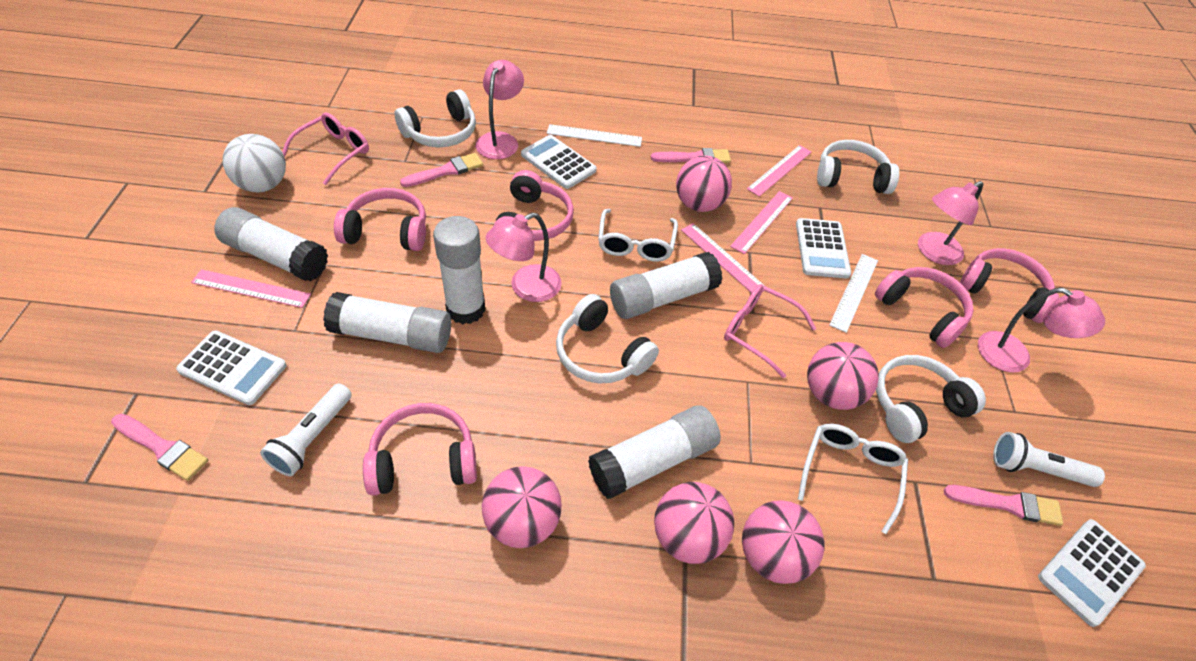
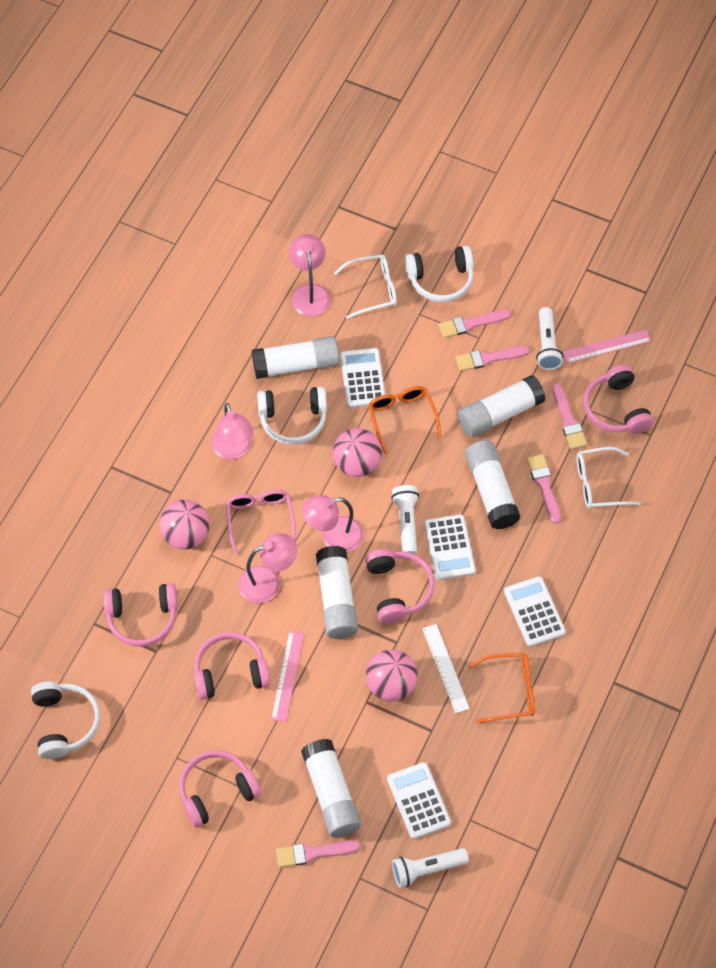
orange glasses: 0 -> 2
pink ball: 5 -> 3
pink brush: 4 -> 5
pink glasses: 2 -> 1
pink ruler: 4 -> 2
white ball: 1 -> 0
white flashlight: 2 -> 3
white headphones: 4 -> 3
white ruler: 2 -> 1

